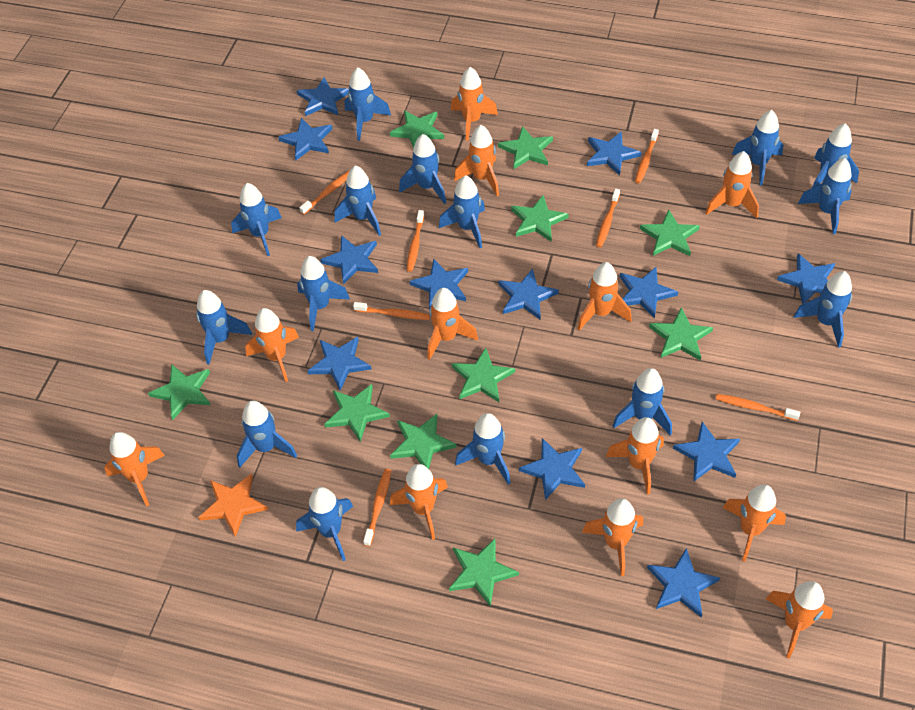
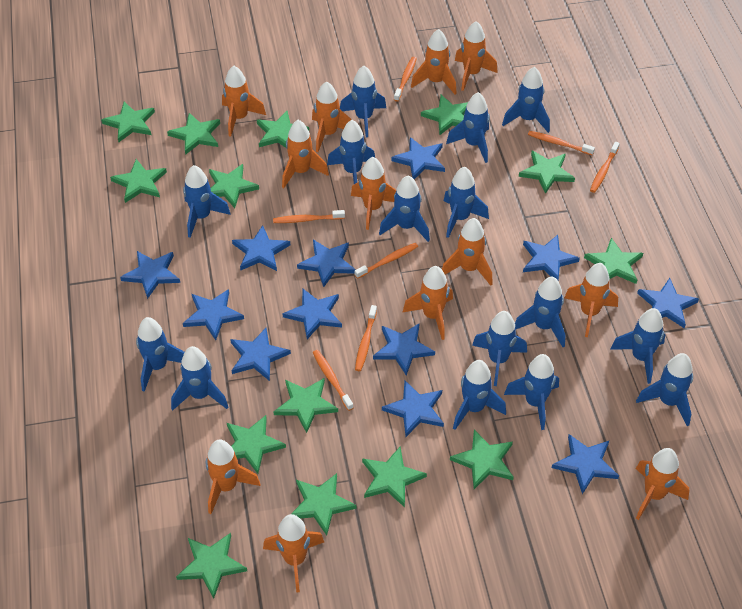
green star: 10 -> 14
orange star: 1 -> 0

